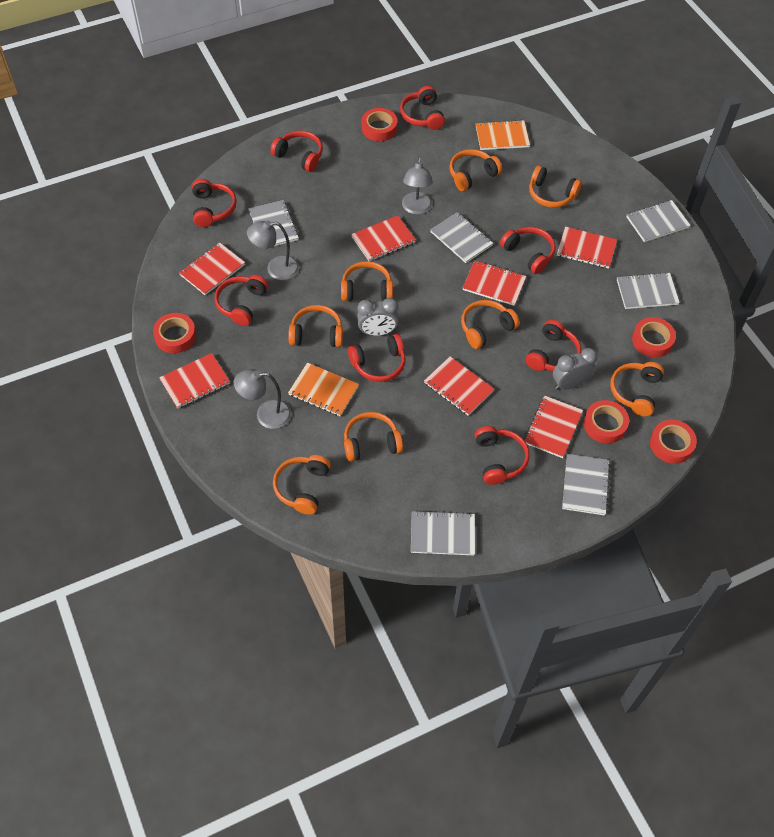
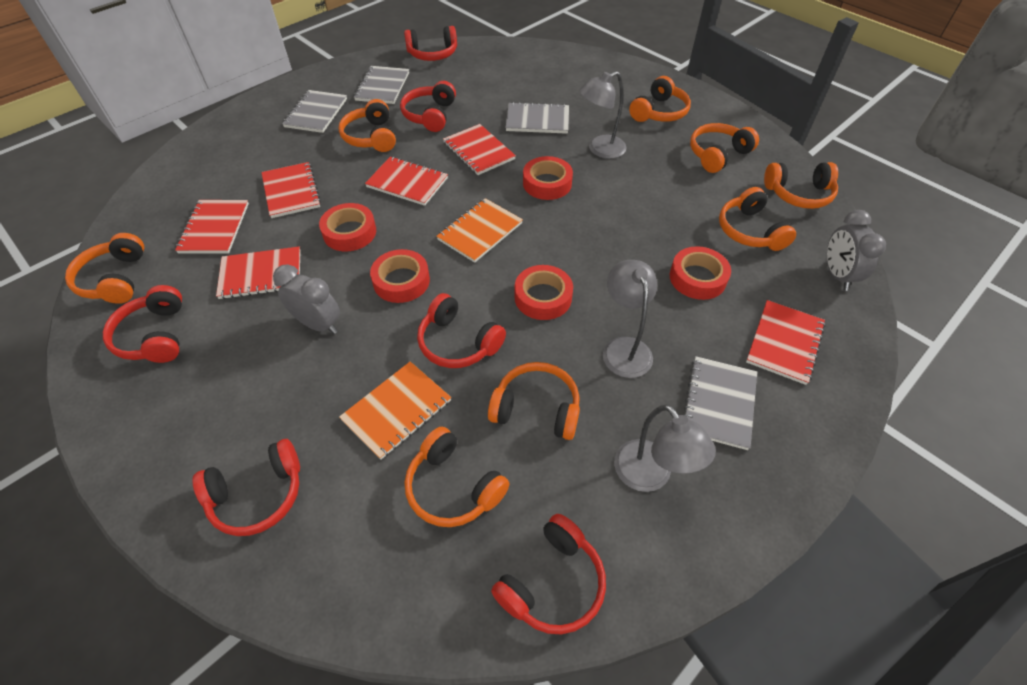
grey notebook: 6 -> 4
red headphones: 8 -> 6
red notebook: 7 -> 6

